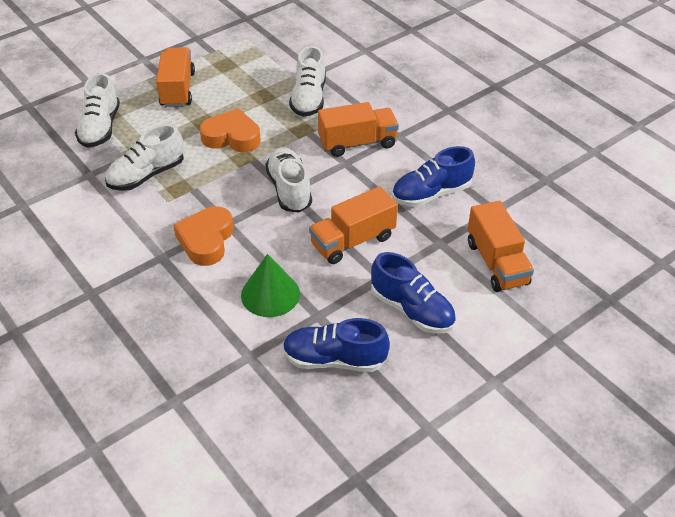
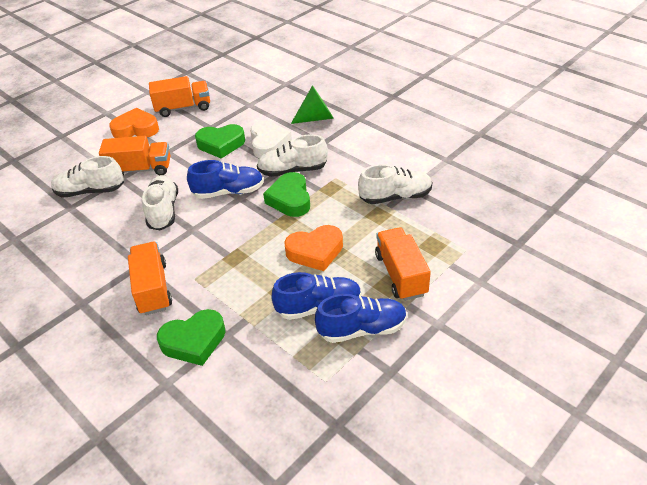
green heart: 0 -> 3
white heart: 0 -> 1

